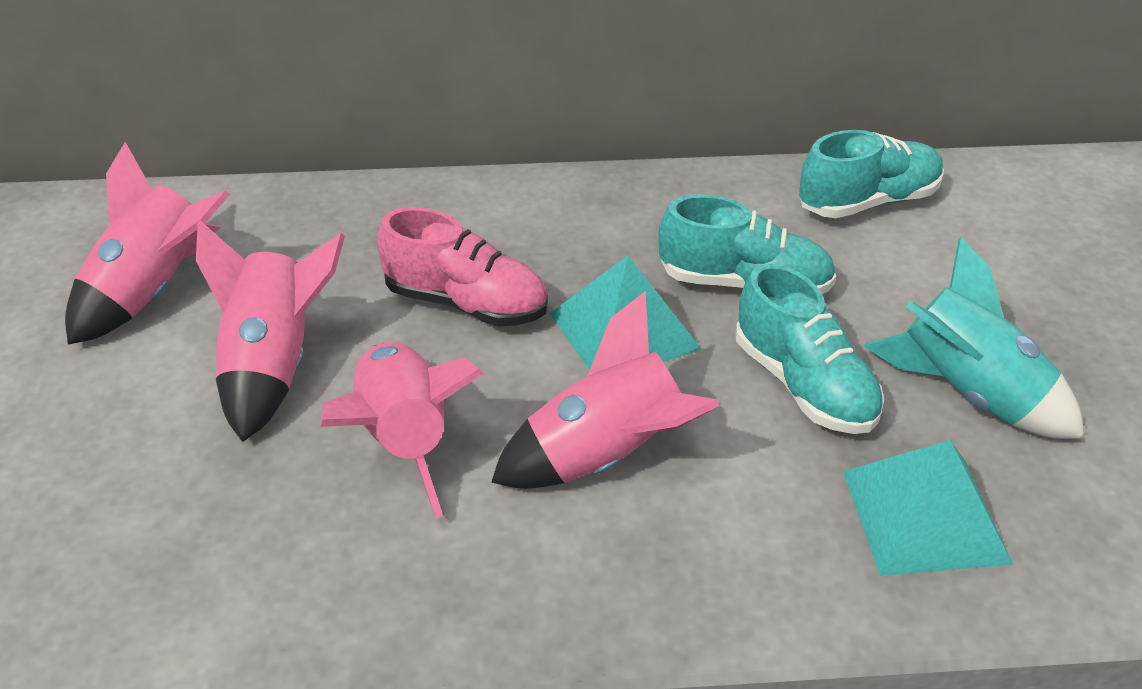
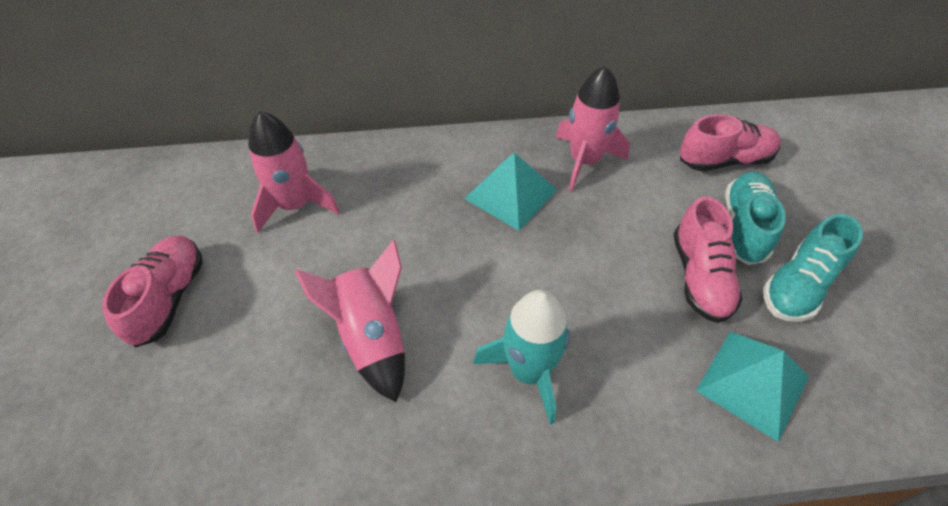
pink rocket: 4 -> 3
pink shoe: 1 -> 3
turquoise shoe: 3 -> 2

